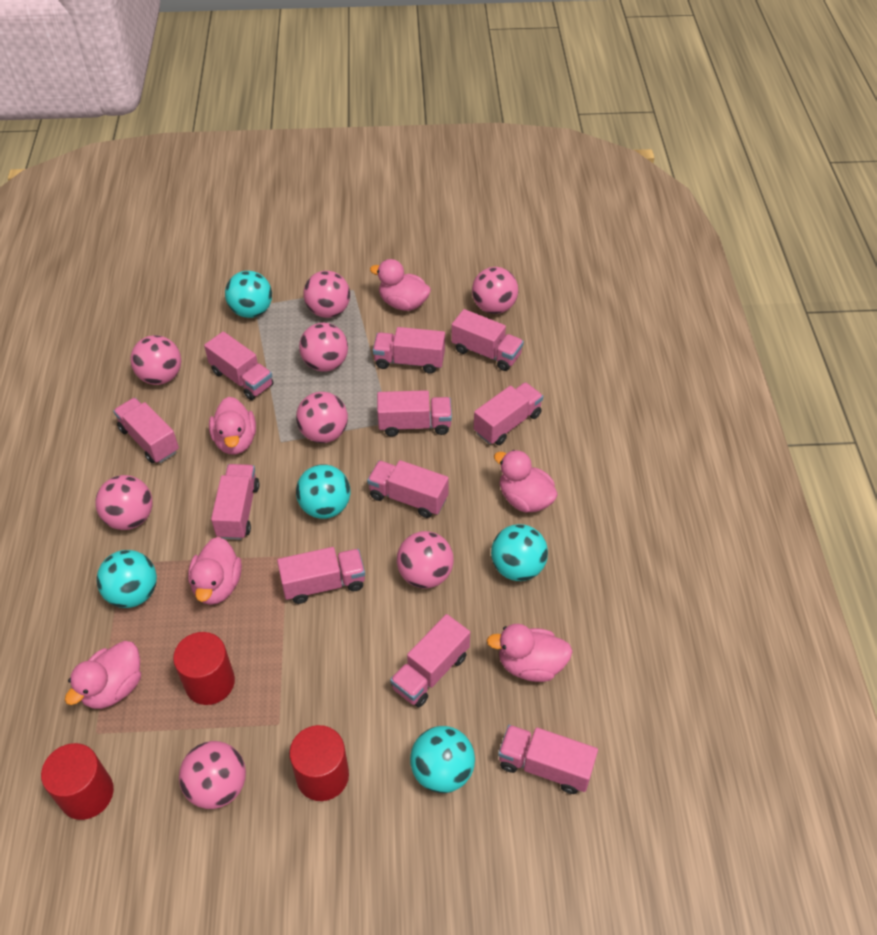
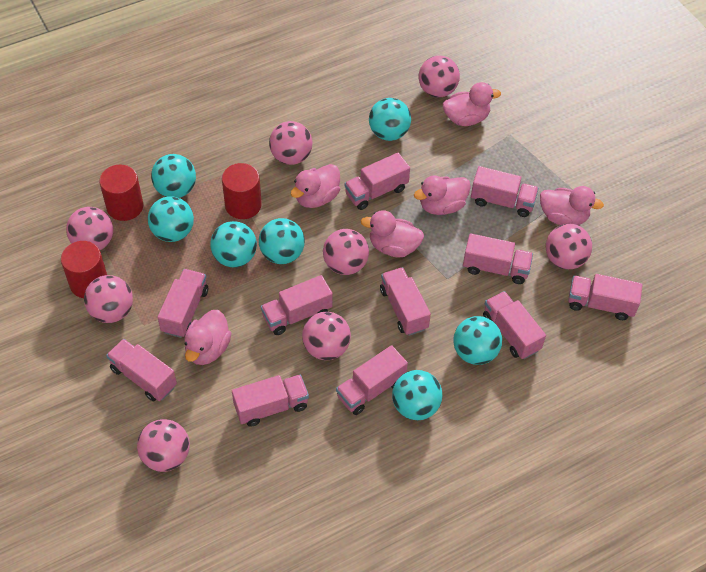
turquoise ball: 5 -> 7

